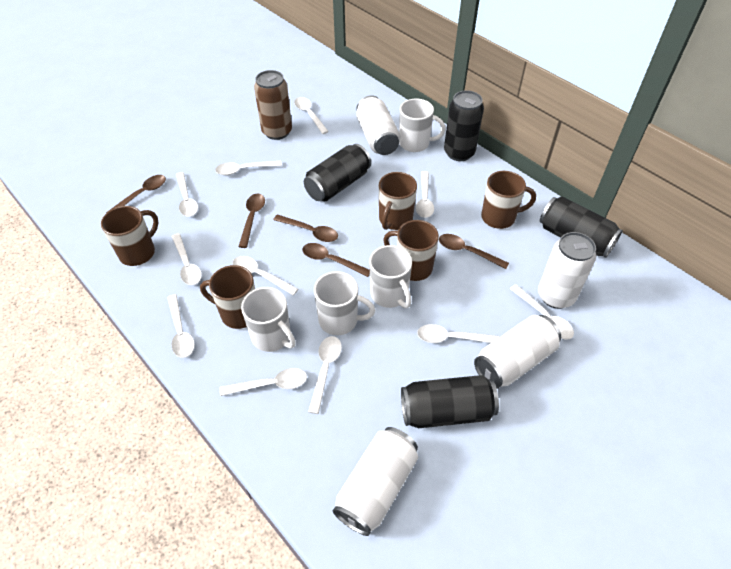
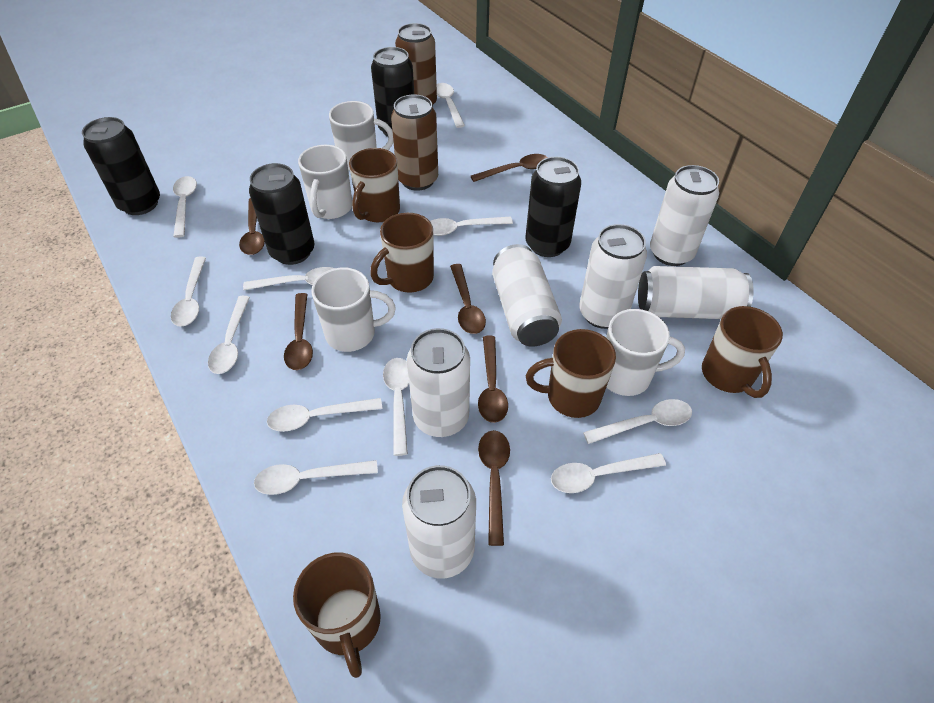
brown can: 1 -> 2
brown spoon: 5 -> 6
white can: 4 -> 6

